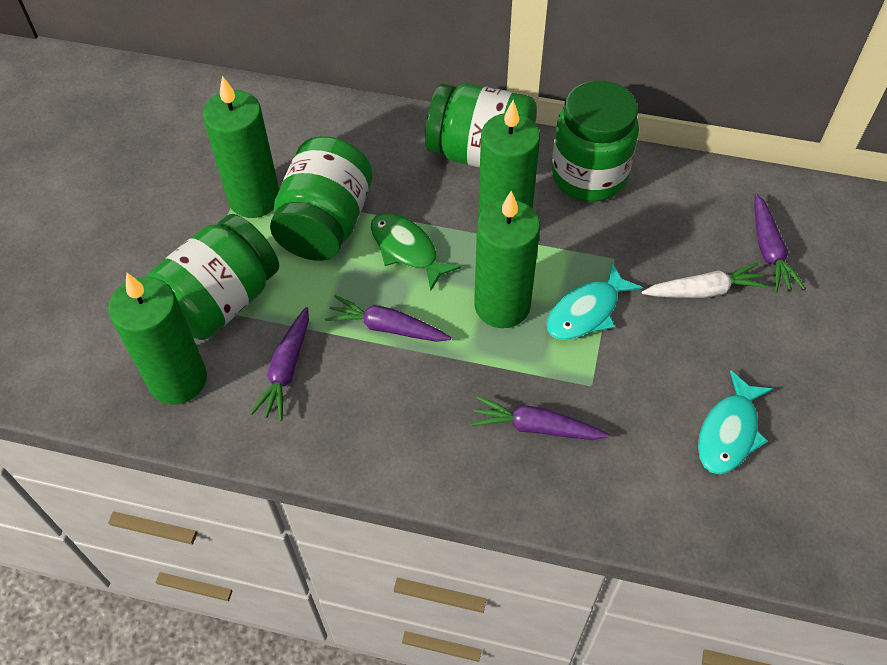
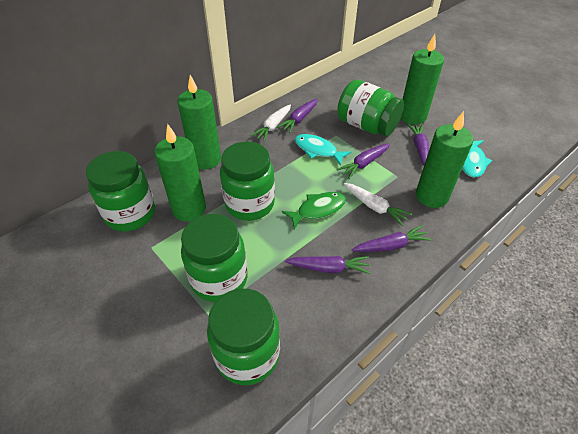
green jar: 4 -> 5
purple carrot: 4 -> 5
white carrot: 1 -> 2

